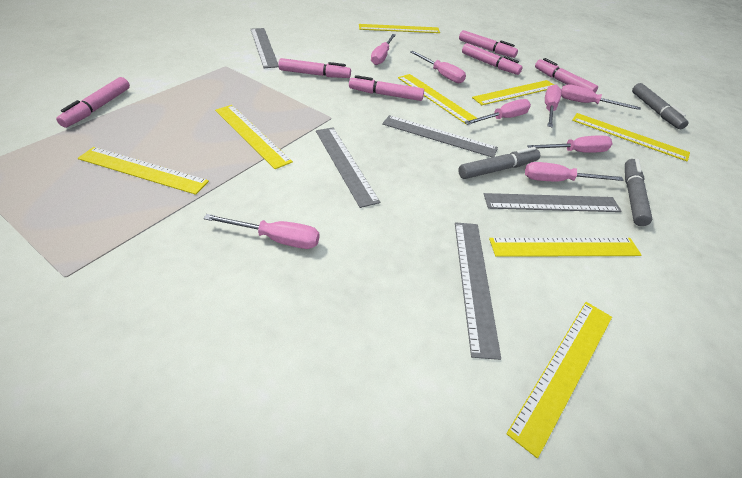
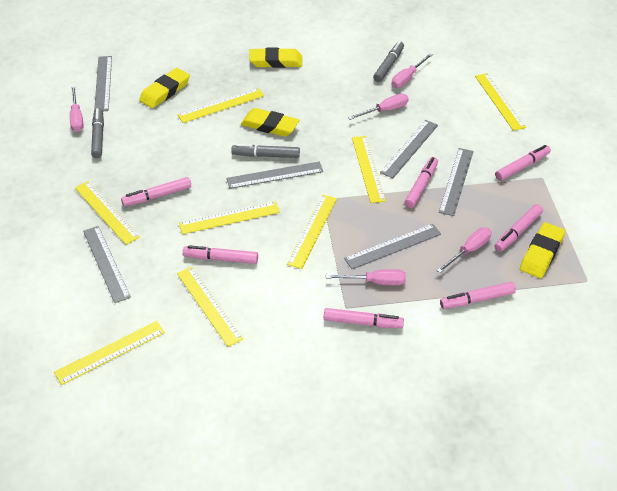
grey ruler: 5 -> 6
pink marker: 6 -> 7
pink screwdriver: 8 -> 5
yellow eraser: 0 -> 4

